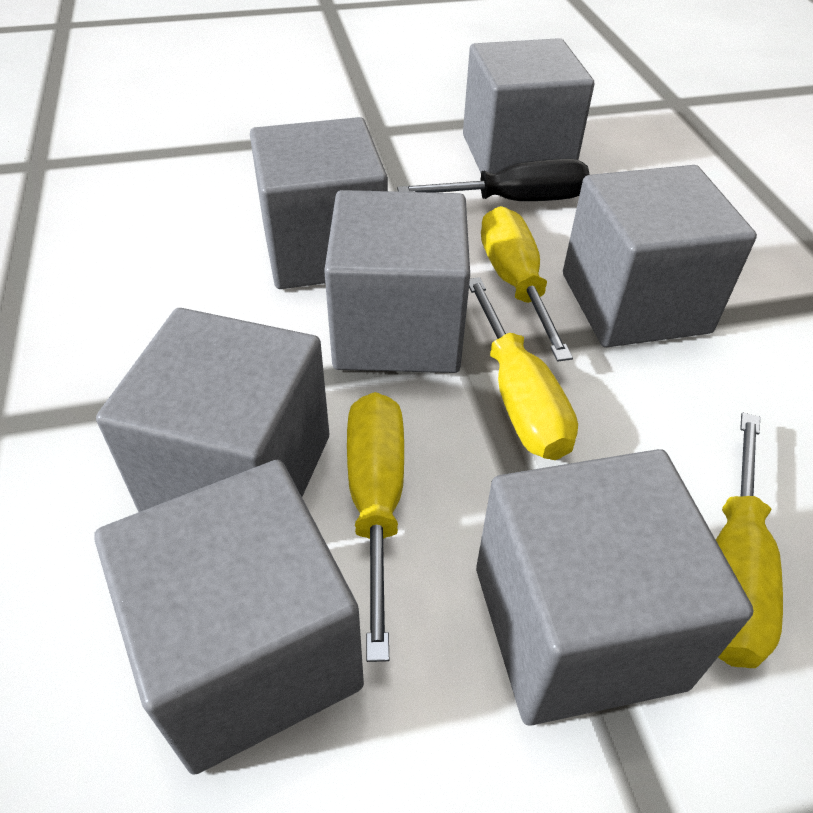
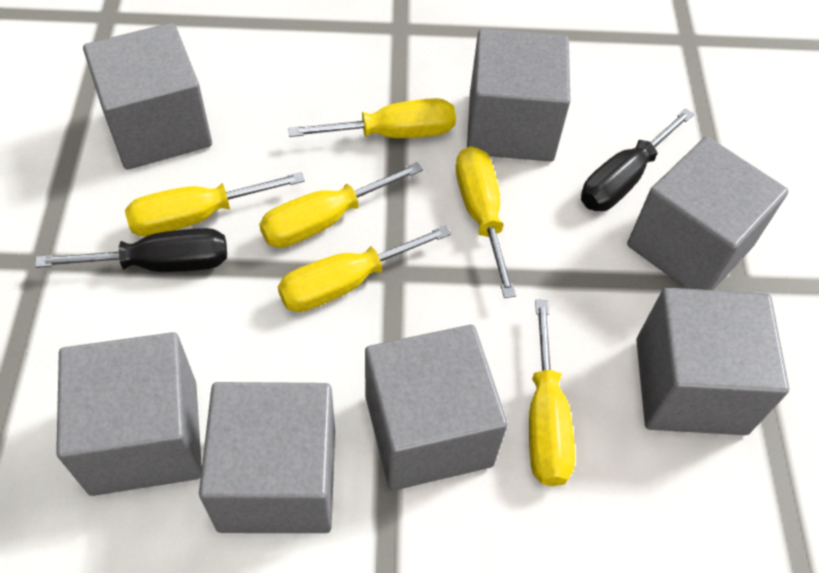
black screwdriver: 1 -> 2
yellow screwdriver: 4 -> 6

